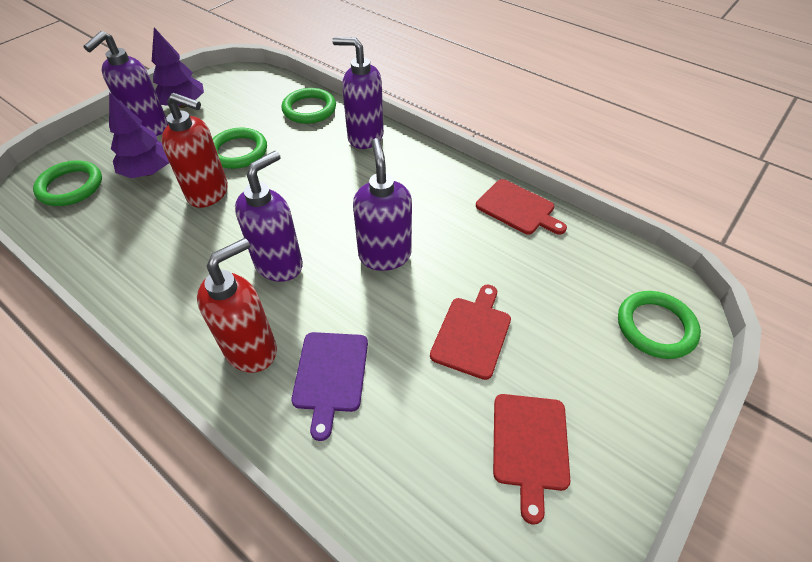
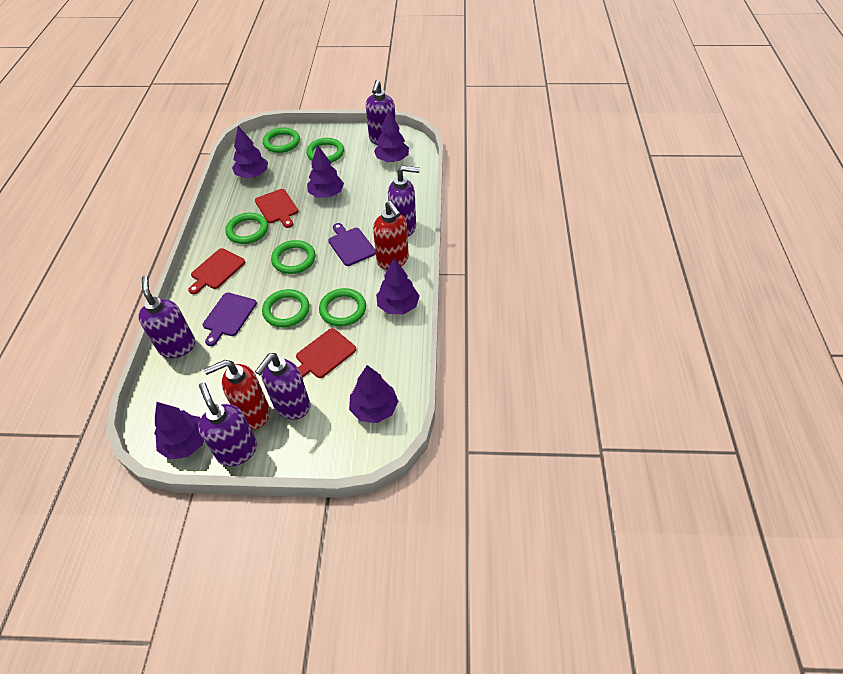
green ring: 4 -> 6
purple cutting board: 1 -> 2
purple soap dispenser: 4 -> 5
purple tree: 2 -> 6

